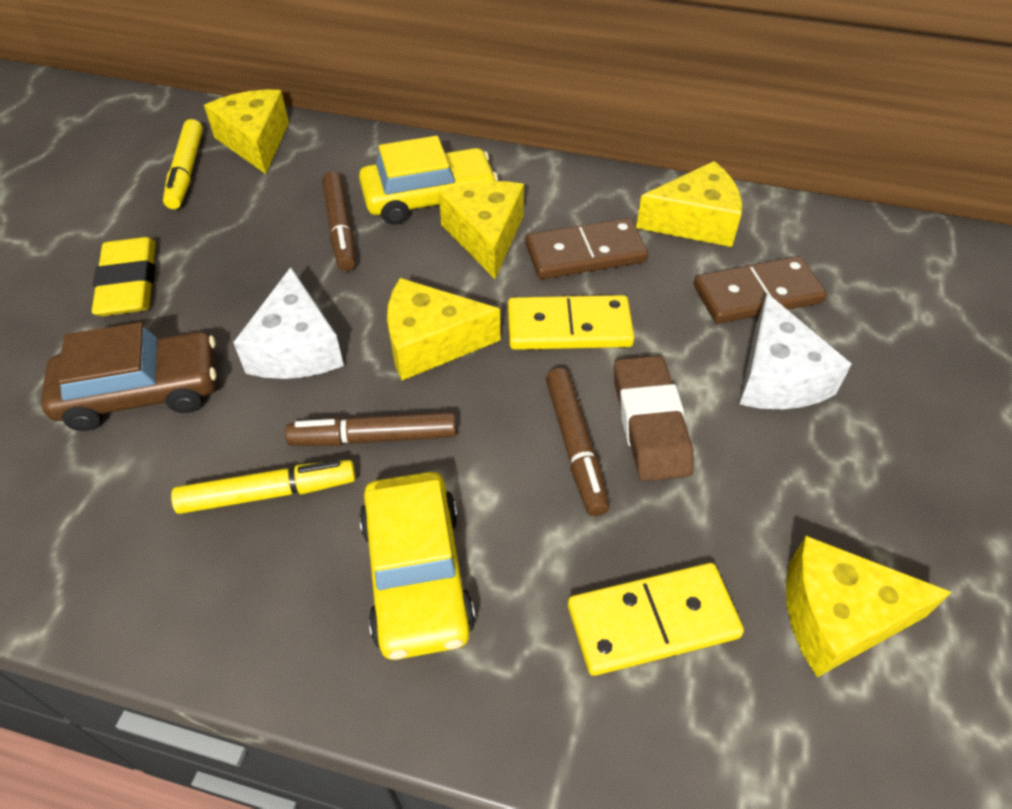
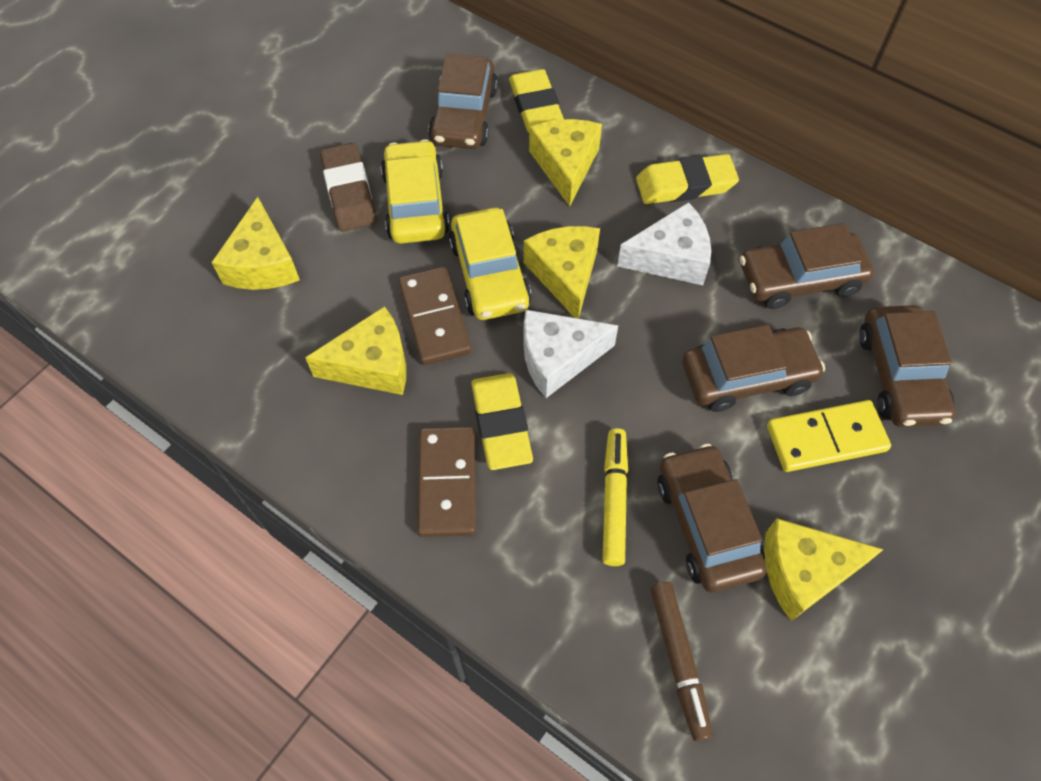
brown car: 1 -> 5
brown marker: 3 -> 1
yellow domino: 2 -> 1
yellow eraser: 1 -> 3
yellow marker: 2 -> 1

